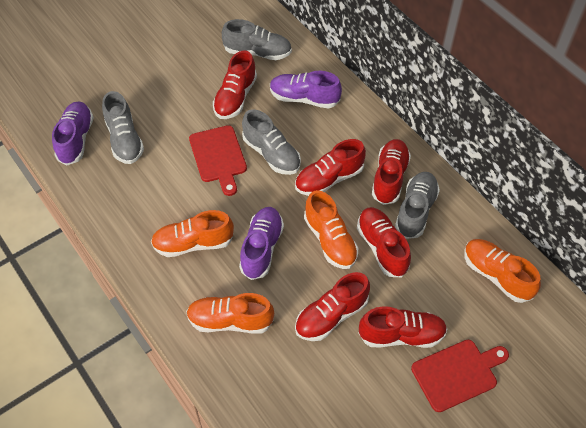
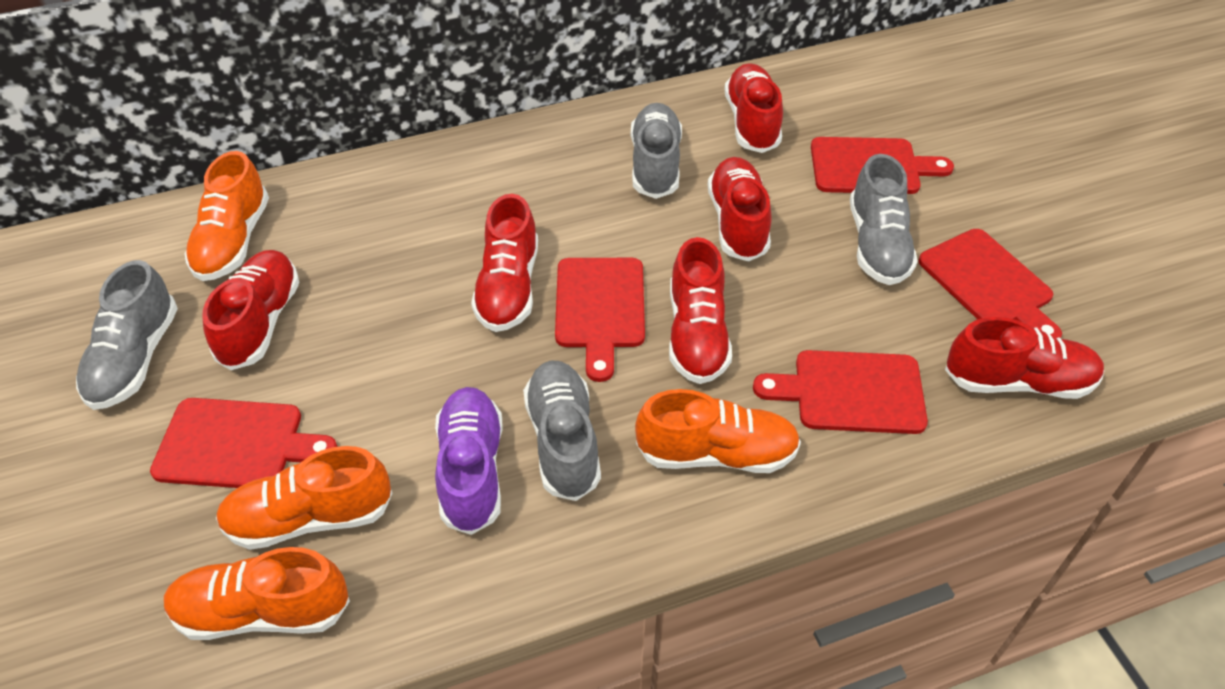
purple shoe: 3 -> 1
red cutting board: 2 -> 5

